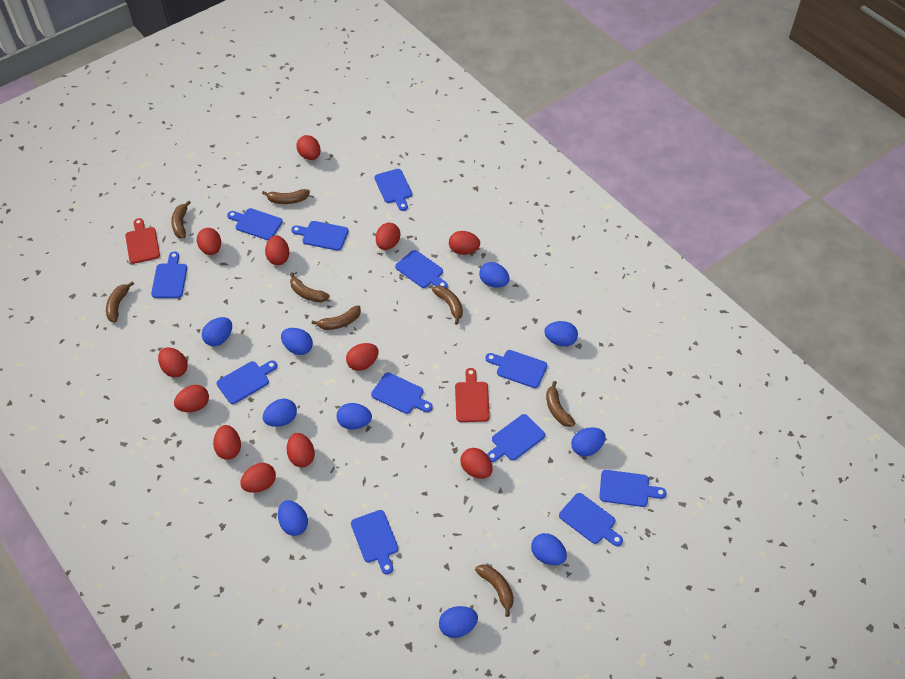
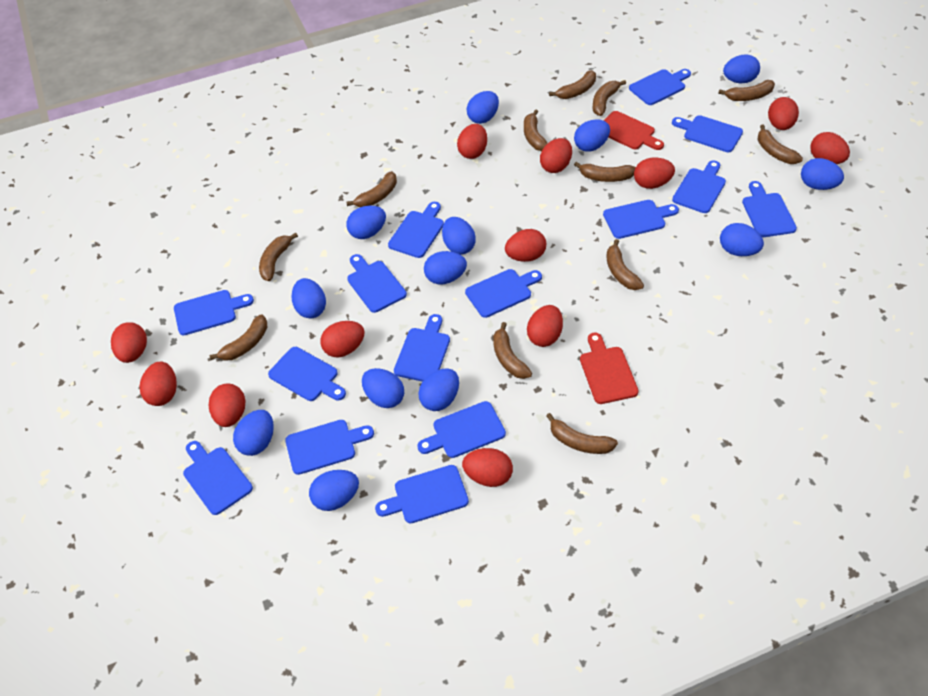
blue cutting board: 12 -> 15
blue egg: 10 -> 13
brown banana: 8 -> 12

